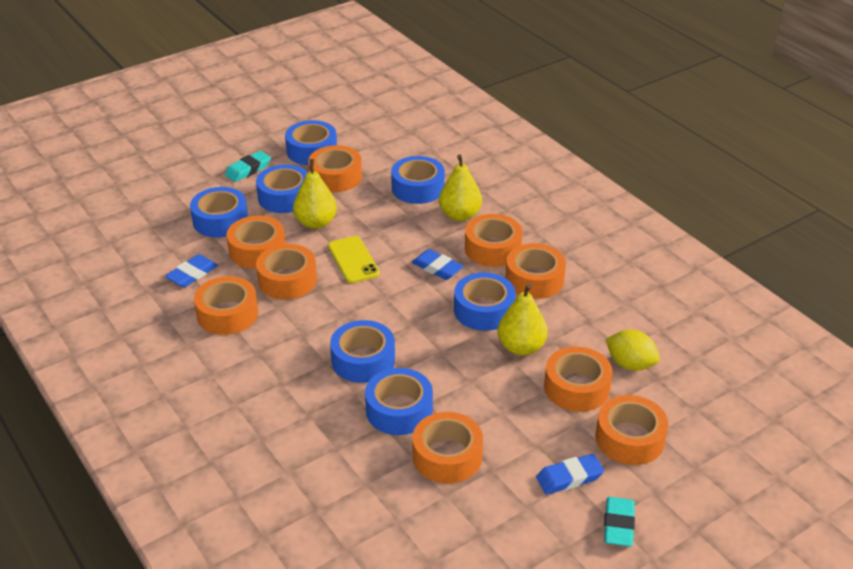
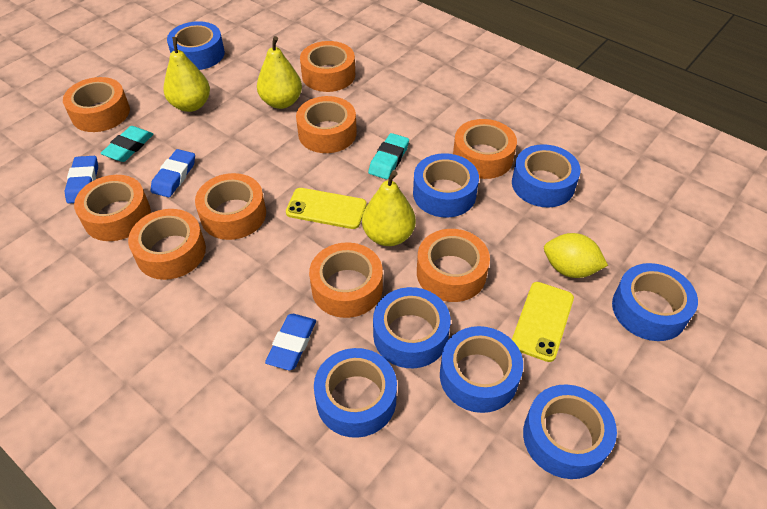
blue tape: 7 -> 8
yellow phone: 1 -> 2

